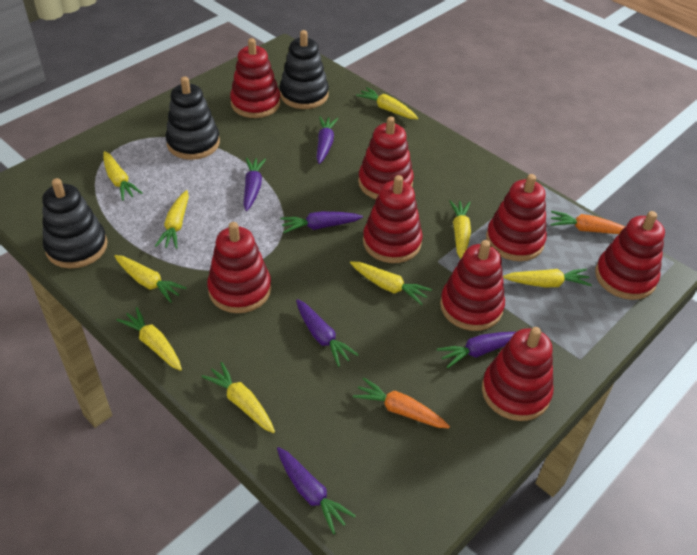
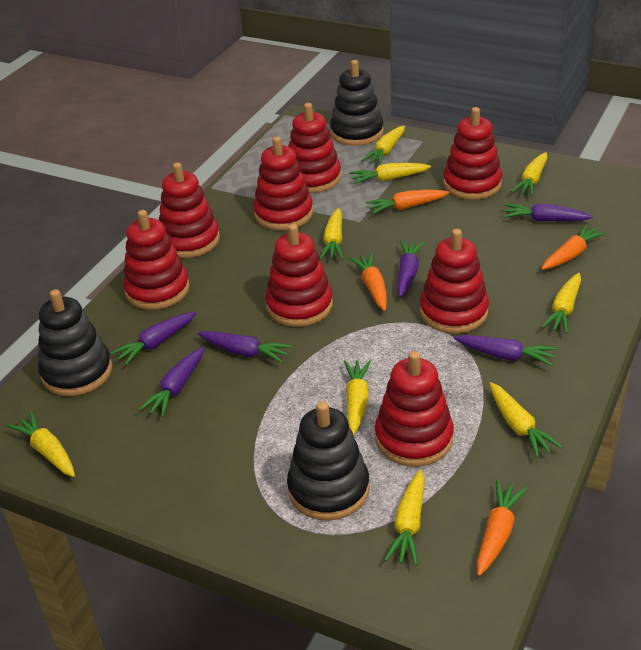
orange carrot: 2 -> 4

